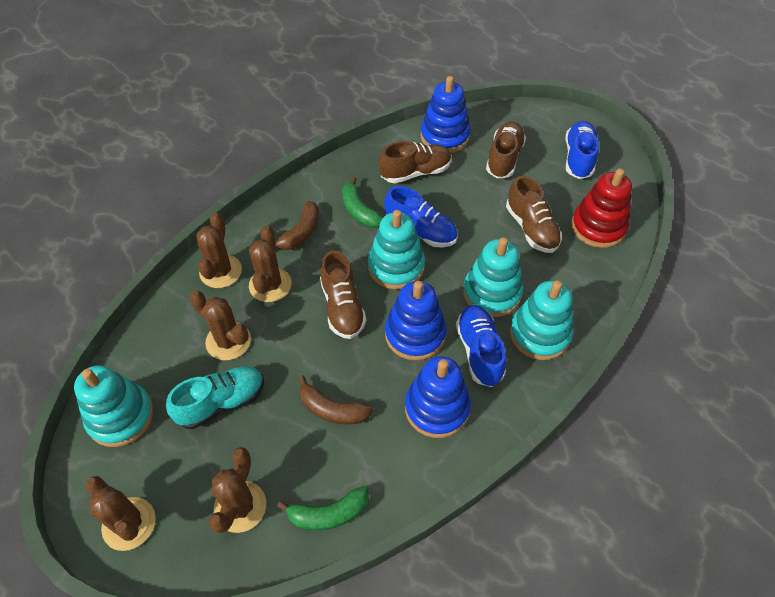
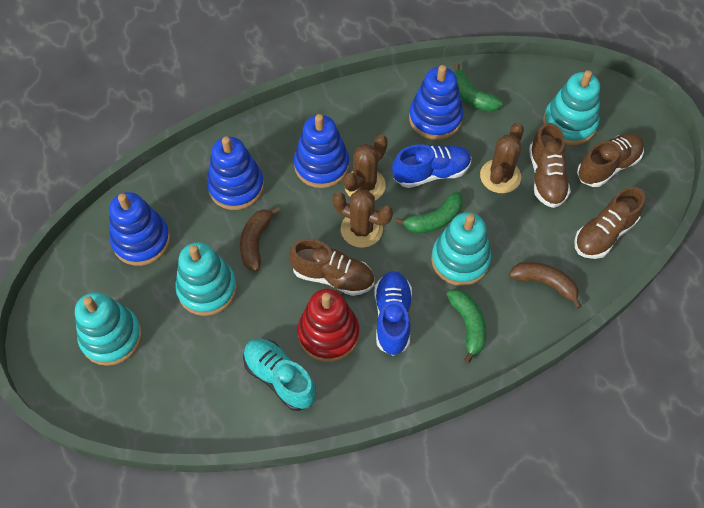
blue shoe: 3 -> 2
blue stacking toy: 3 -> 4
brown cactus: 5 -> 3
green banana: 2 -> 3

